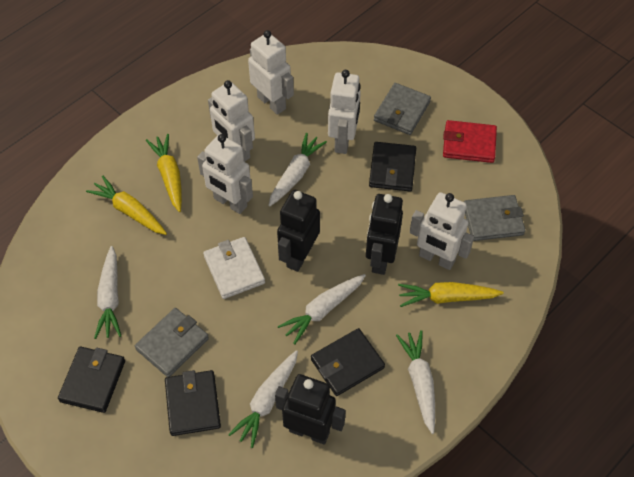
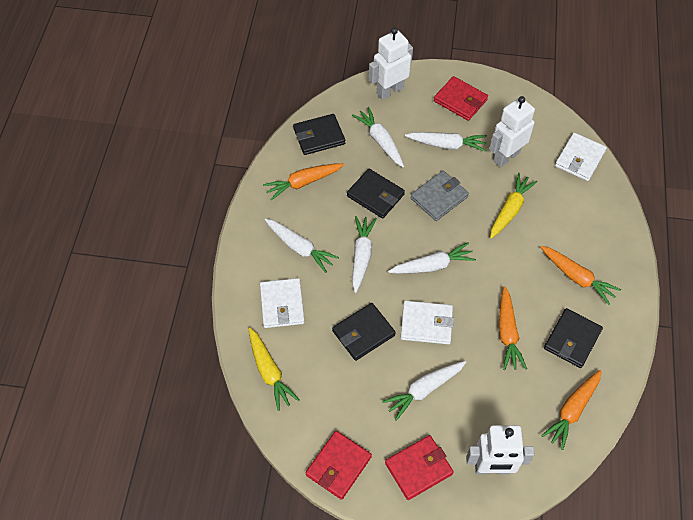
black robot: 3 -> 0
grey wallet: 3 -> 1
orange carrot: 0 -> 4
red wallet: 1 -> 3
white carrot: 5 -> 6
white robot: 5 -> 3
white wallet: 1 -> 3
yellow carrot: 3 -> 2

